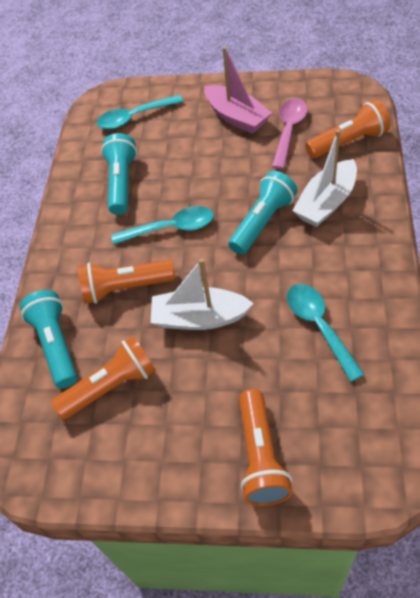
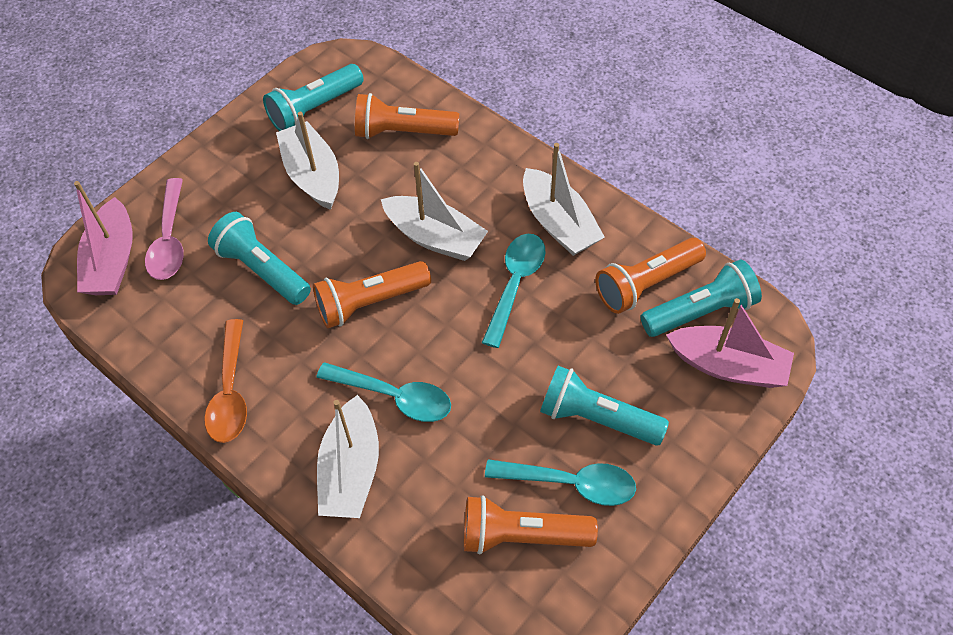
orange spoon: 0 -> 1
pink boat: 1 -> 2
turquoise flashlight: 3 -> 4
white boat: 2 -> 4

